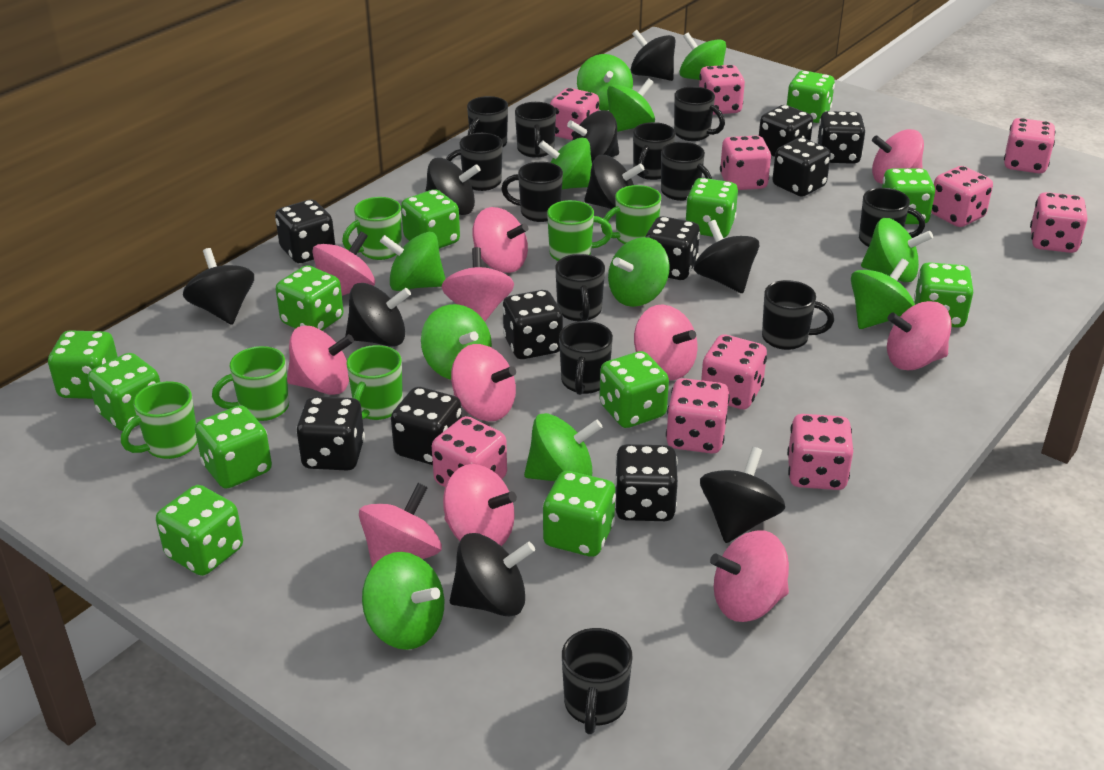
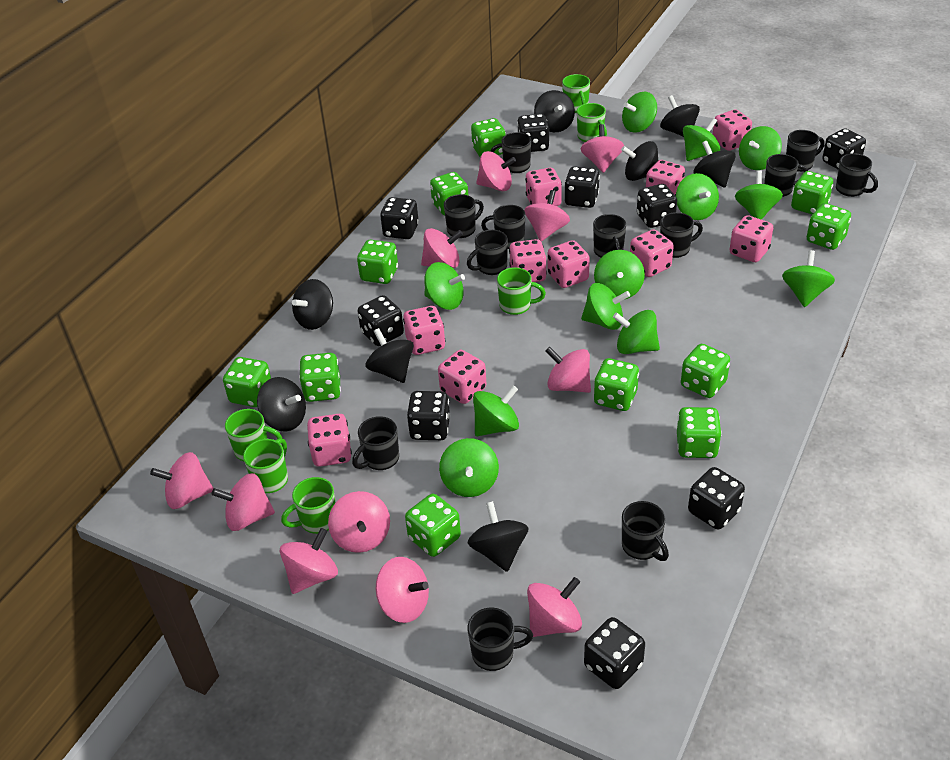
black spinning top: 9 -> 8
green dice: 12 -> 11
green spinning top: 11 -> 12

